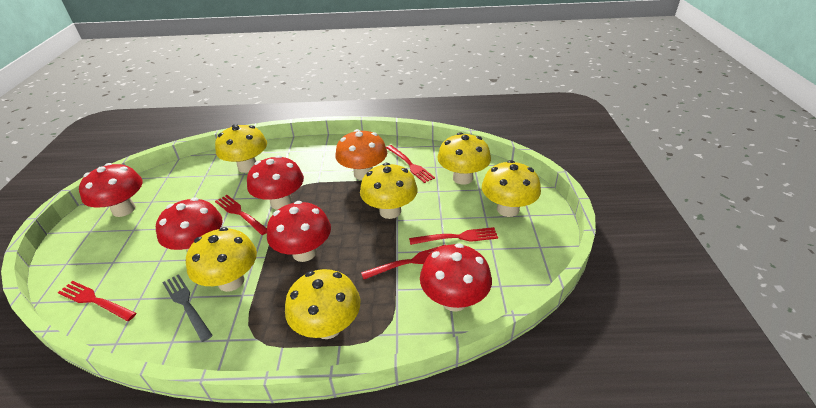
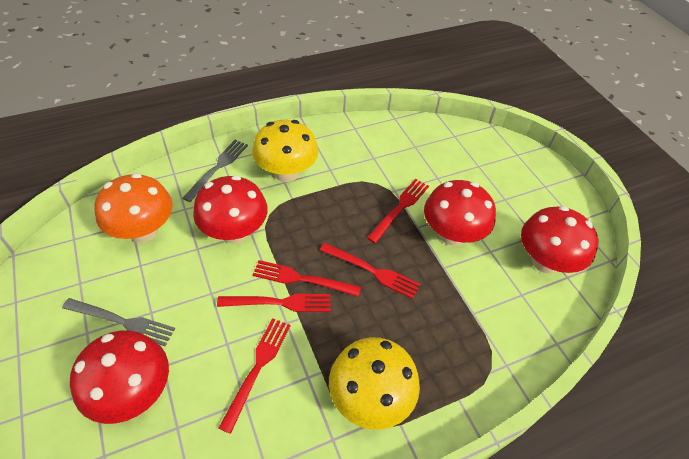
grey fork: 1 -> 2
red mushroom: 5 -> 4
yellow mushroom: 6 -> 2

